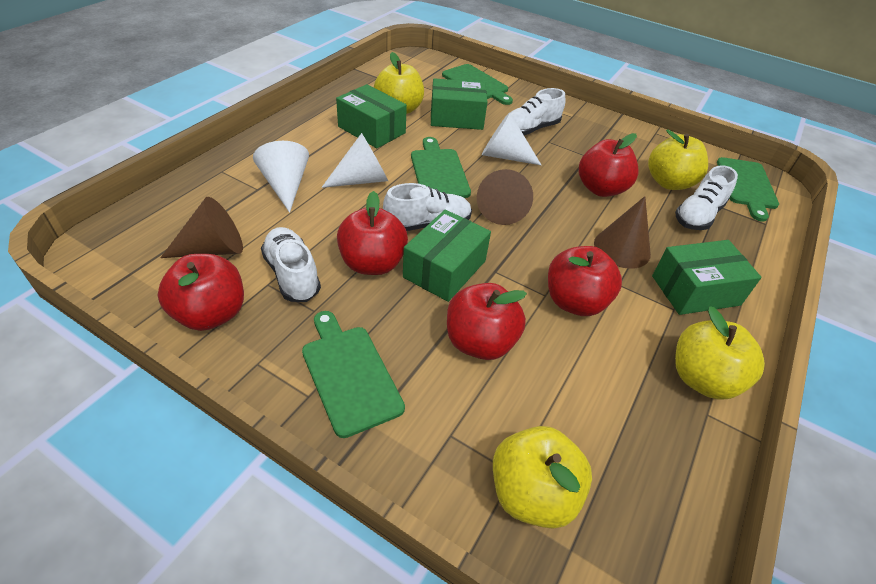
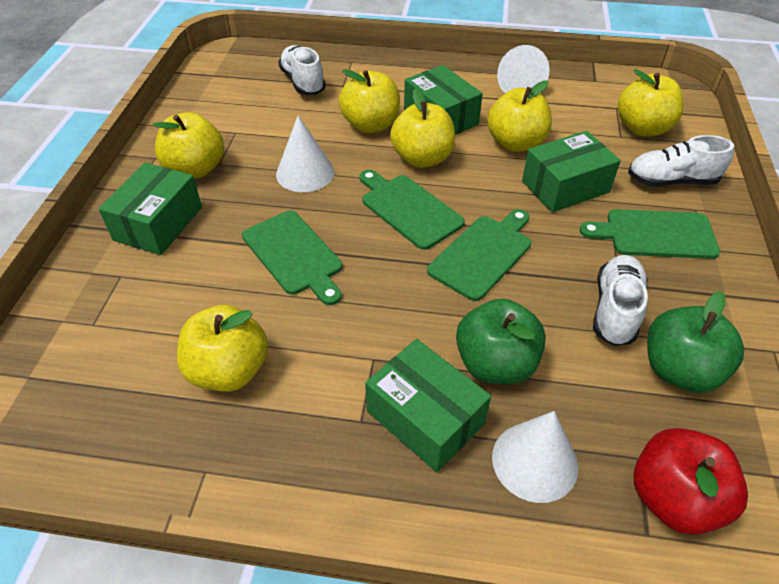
brown cone: 3 -> 0
green apple: 0 -> 2
red apple: 5 -> 1
white shoe: 4 -> 3
yellow apple: 4 -> 6

